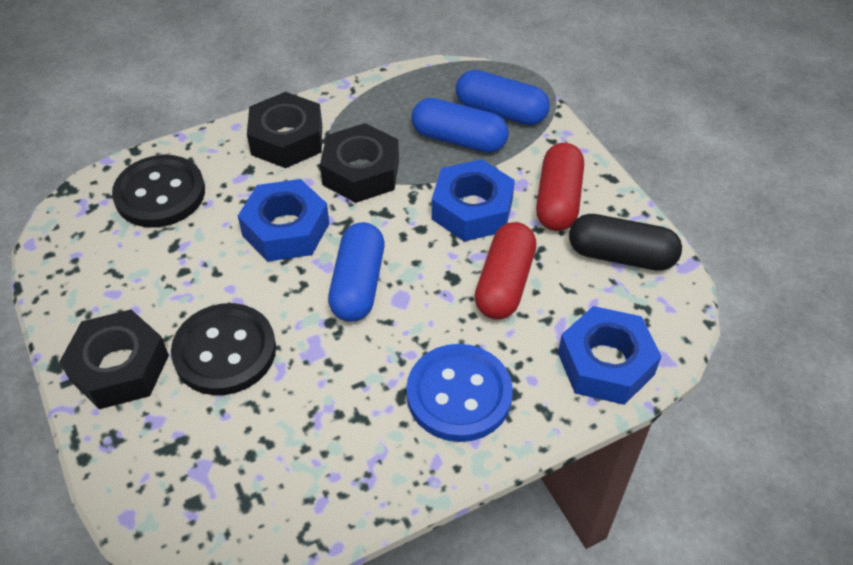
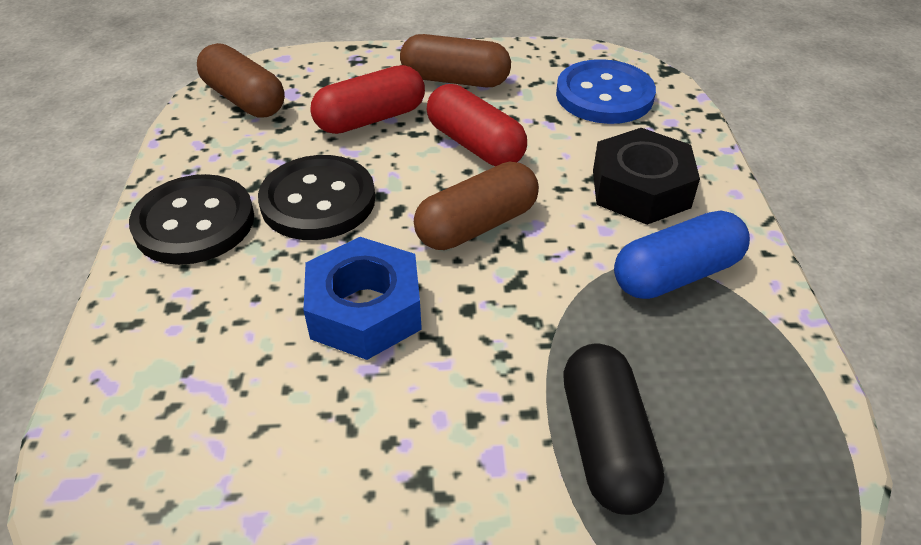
black nut: 3 -> 1
blue capsule: 3 -> 1
blue nut: 3 -> 1
brown capsule: 0 -> 3

